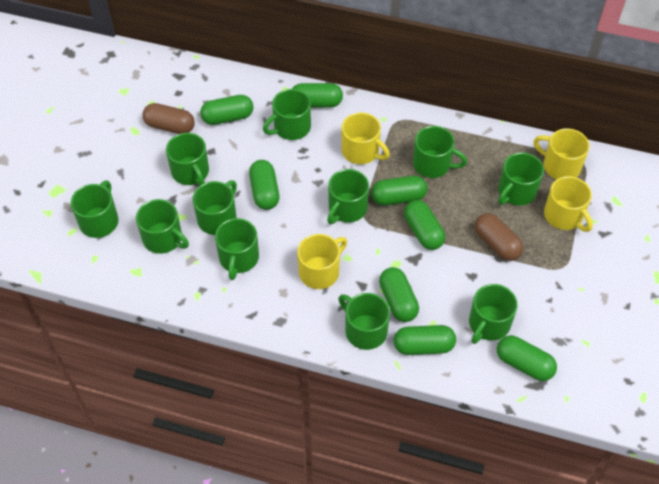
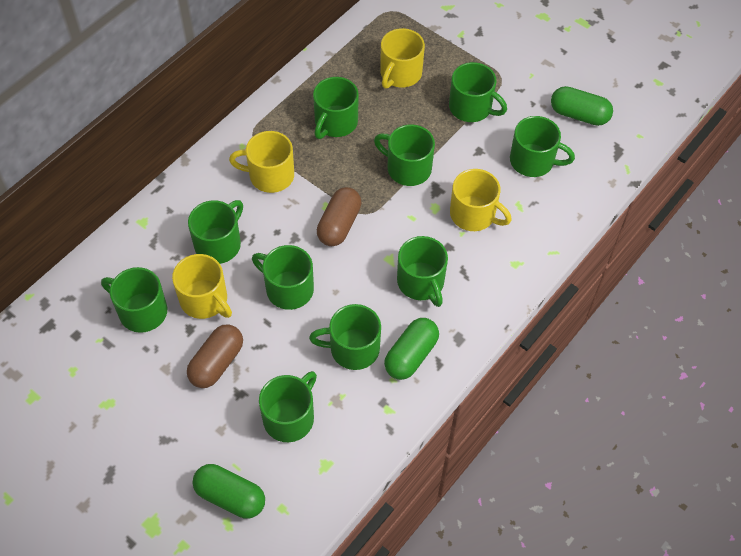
green capsule: 8 -> 3
green mug: 11 -> 10

